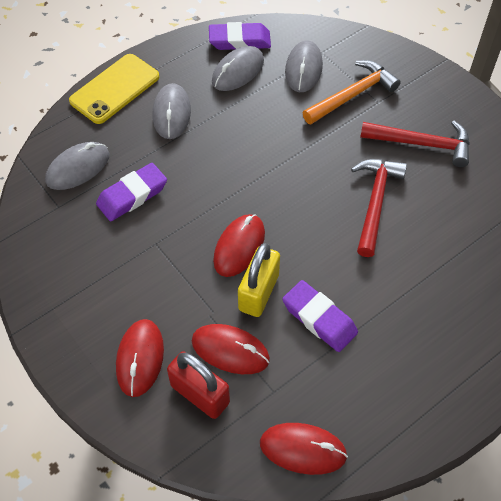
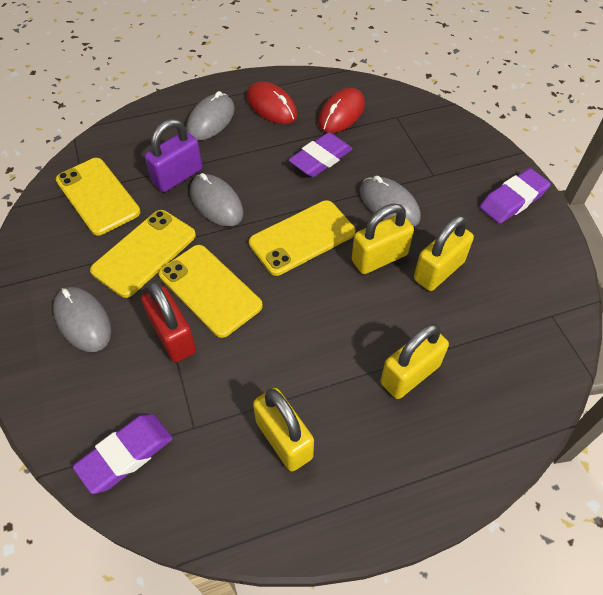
orange hammer: 1 -> 0
purple padlock: 0 -> 1
red hammer: 2 -> 0
red mouse: 4 -> 2
yellow padlock: 1 -> 4
yellow phone: 1 -> 4

